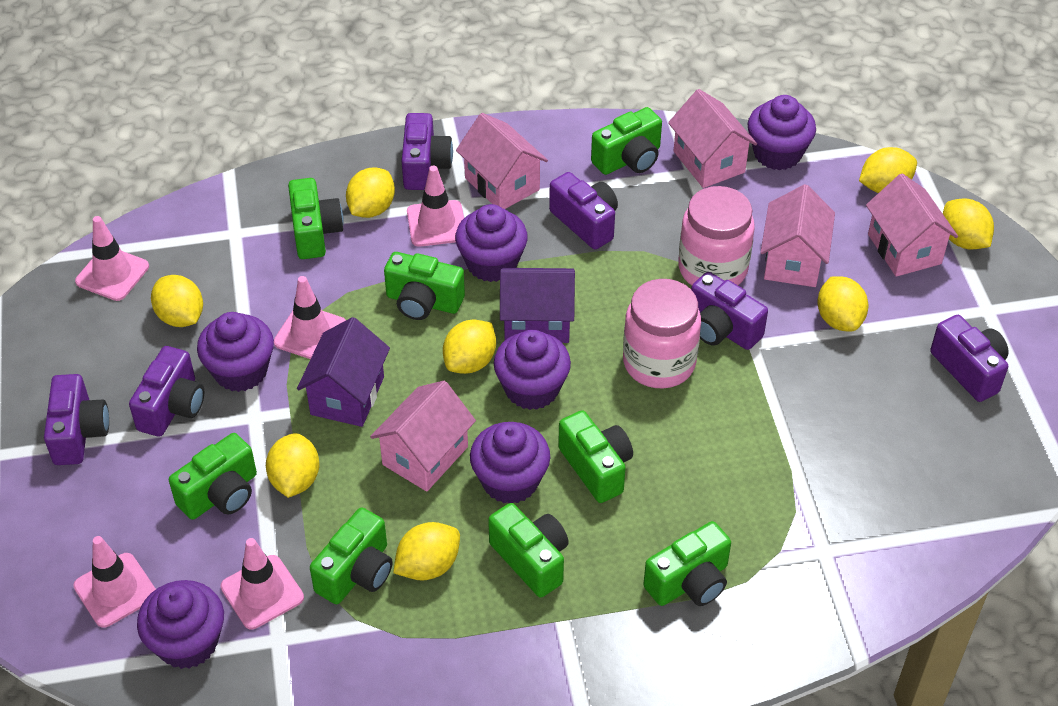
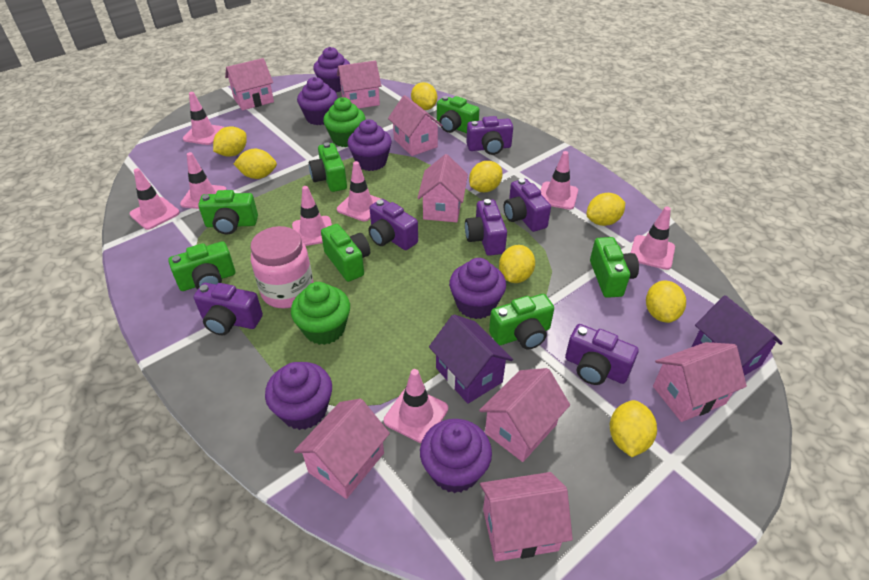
green camera: 8 -> 7
green cupcake: 0 -> 2
pink house: 5 -> 8
pink jar: 2 -> 1
pink traffic cone: 5 -> 8

